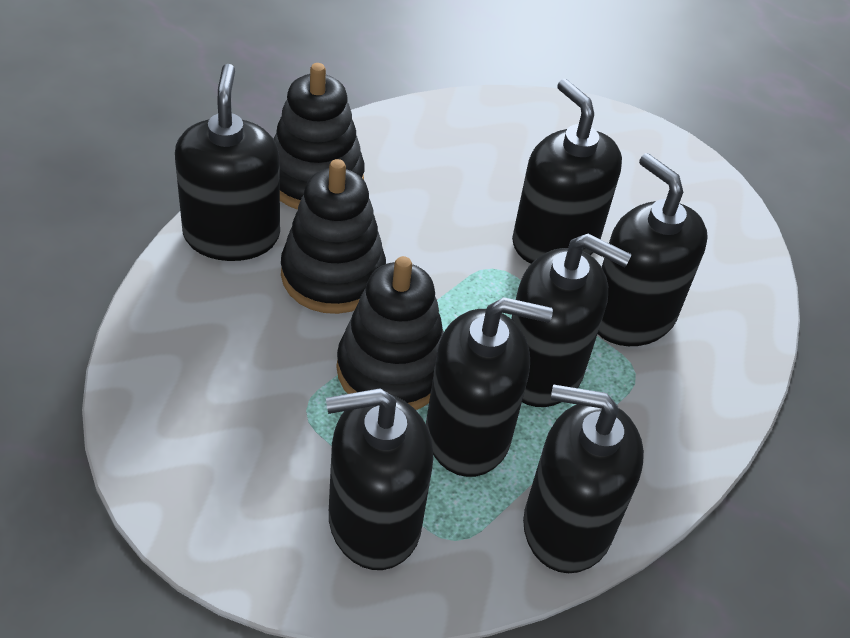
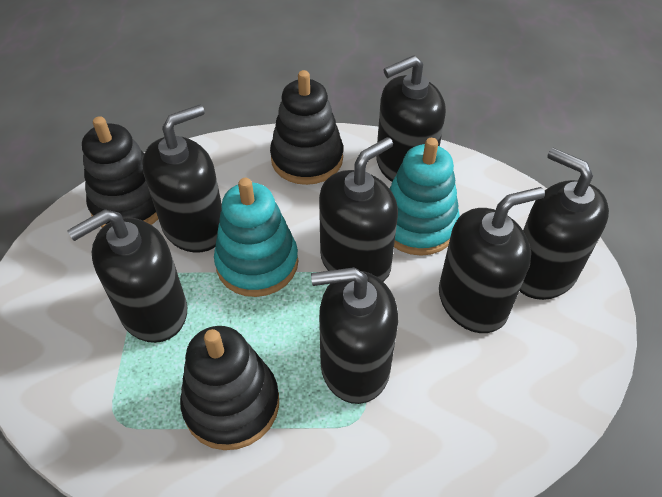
turquoise stacking toy: 0 -> 2

